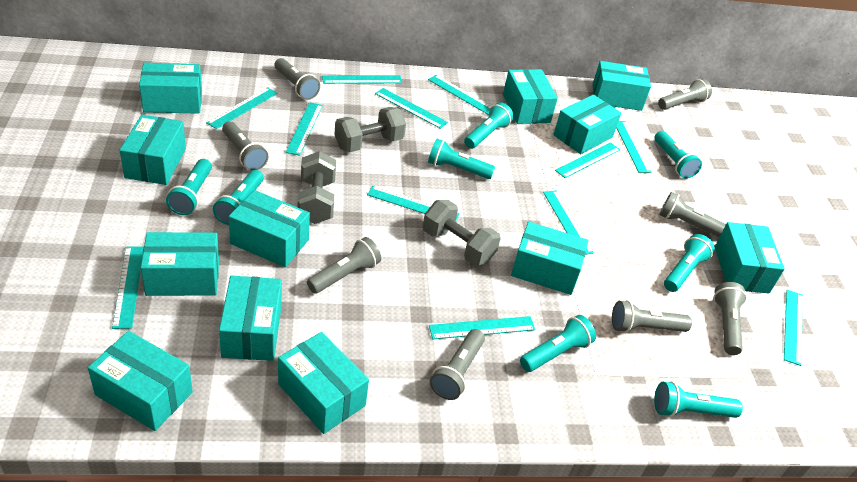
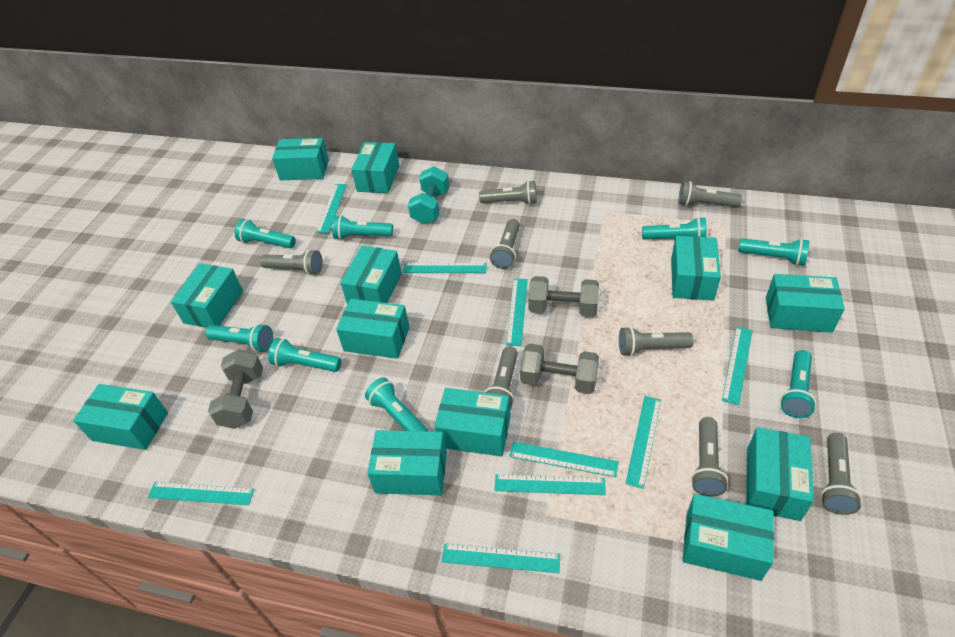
turquoise dumbbell: 0 -> 1
turquoise ruler: 12 -> 9

